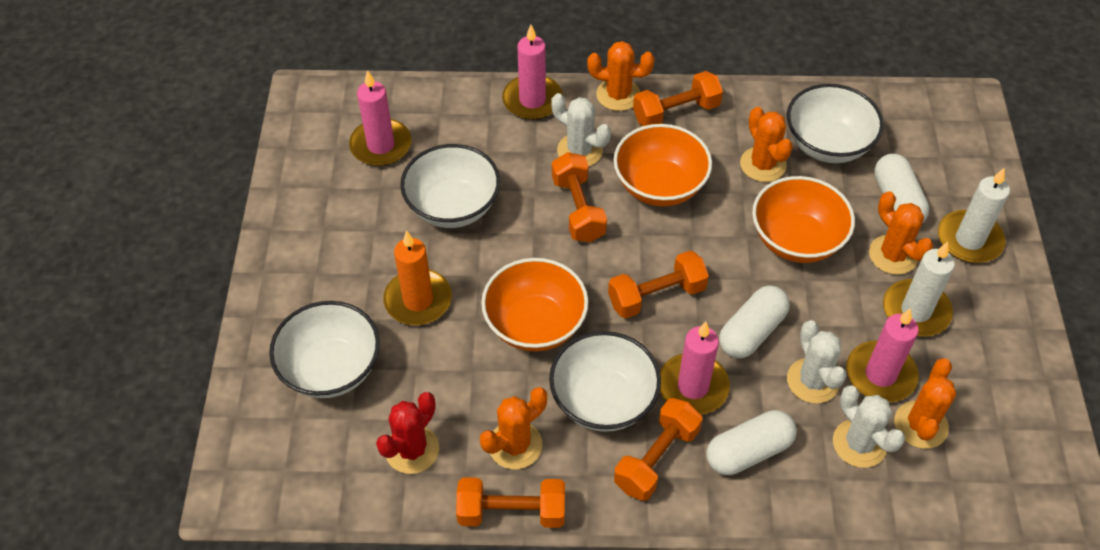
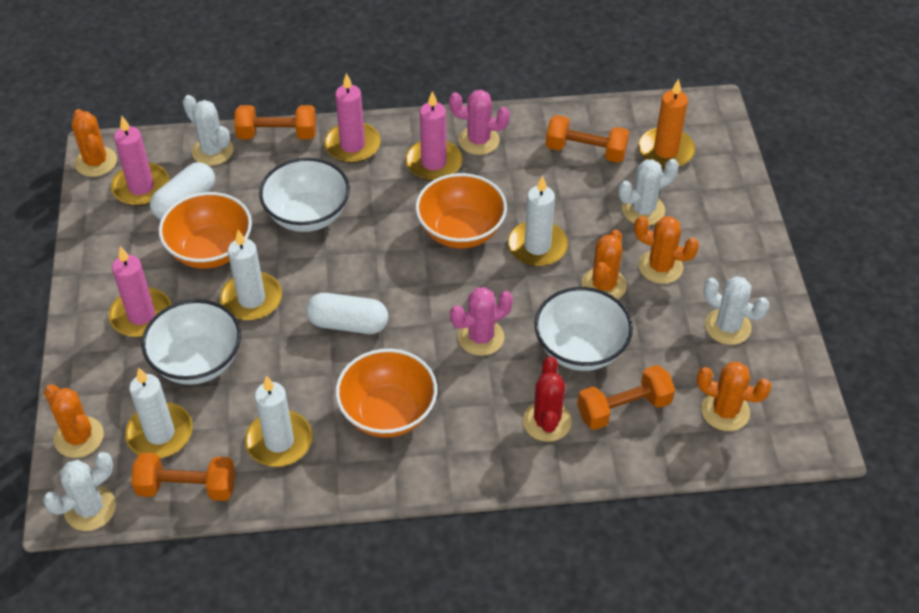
orange dumbbell: 5 -> 4
pink cactus: 0 -> 2
white bowl: 4 -> 3
white cactus: 3 -> 4
white candle: 2 -> 4
white capsule: 3 -> 2

